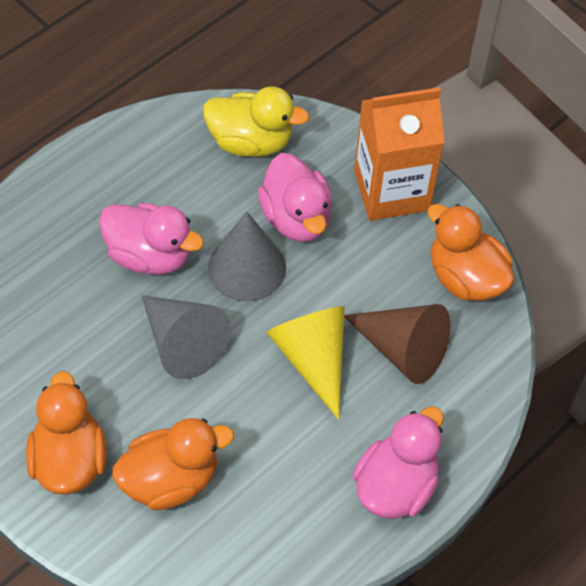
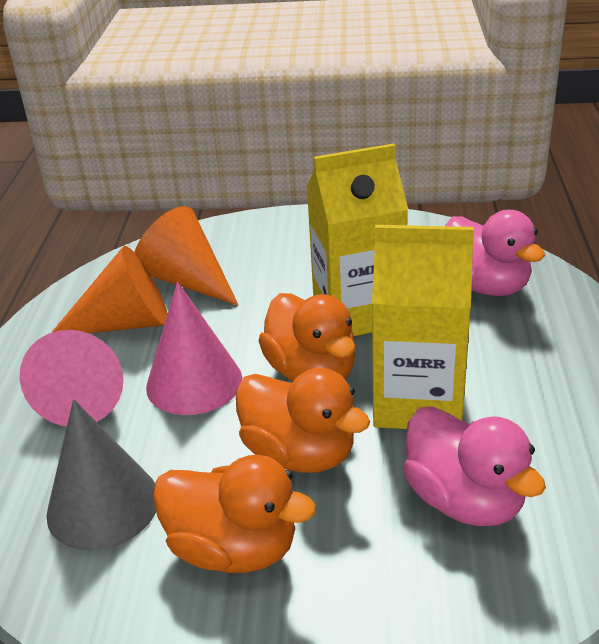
brown cone: 1 -> 0
grey cone: 2 -> 1
orange carton: 1 -> 0
orange cone: 0 -> 2
pink cone: 0 -> 2
pink duck: 3 -> 2
yellow carton: 0 -> 2
yellow cone: 1 -> 0
yellow duck: 1 -> 0

